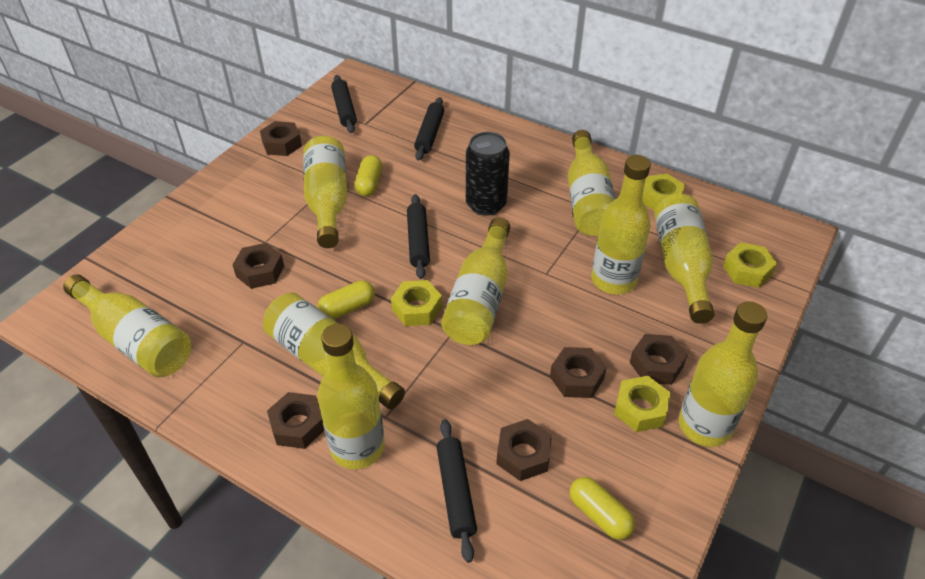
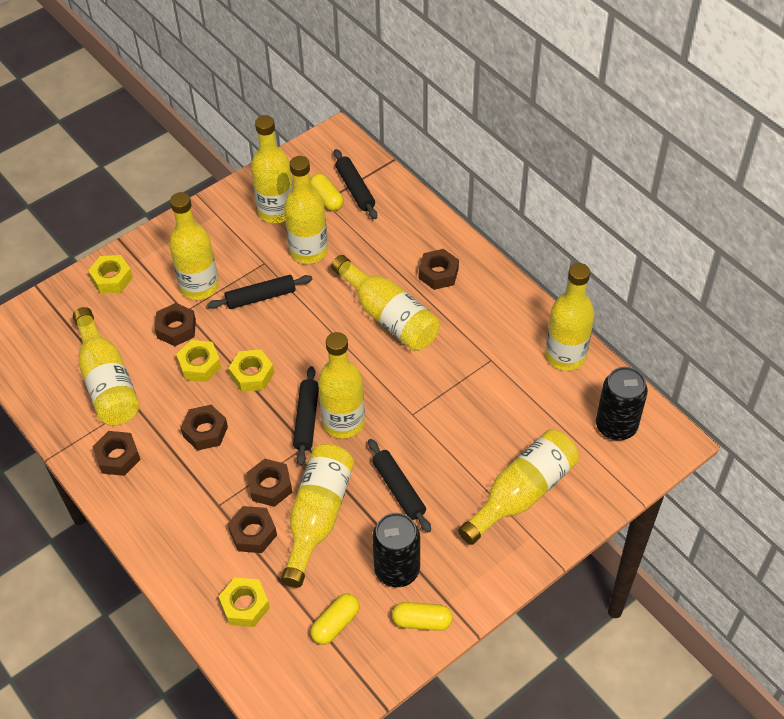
black can: 1 -> 2

